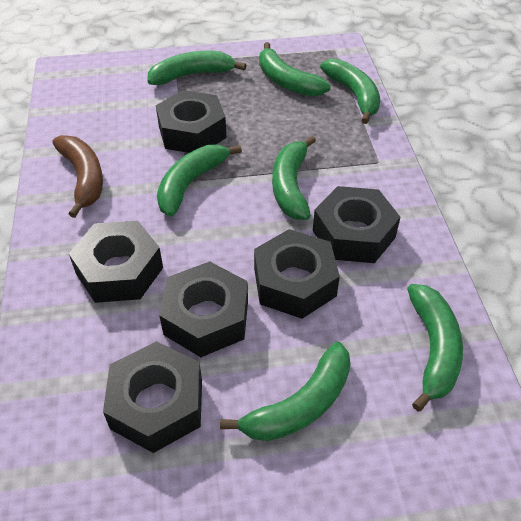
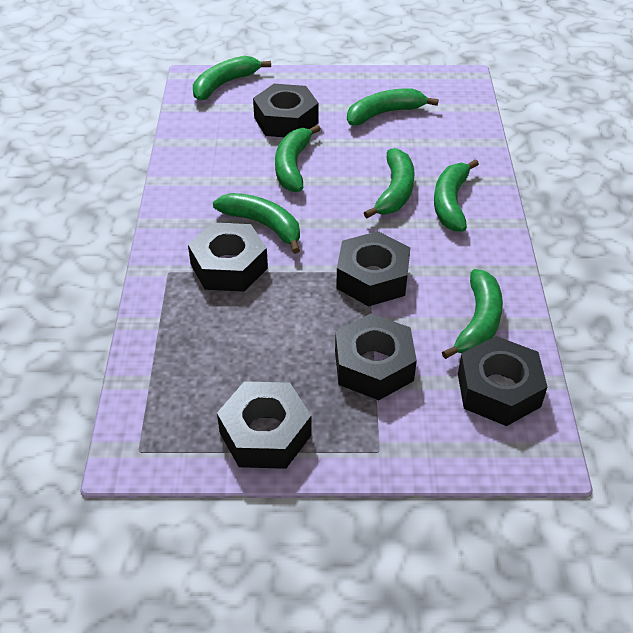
brown banana: 1 -> 0

